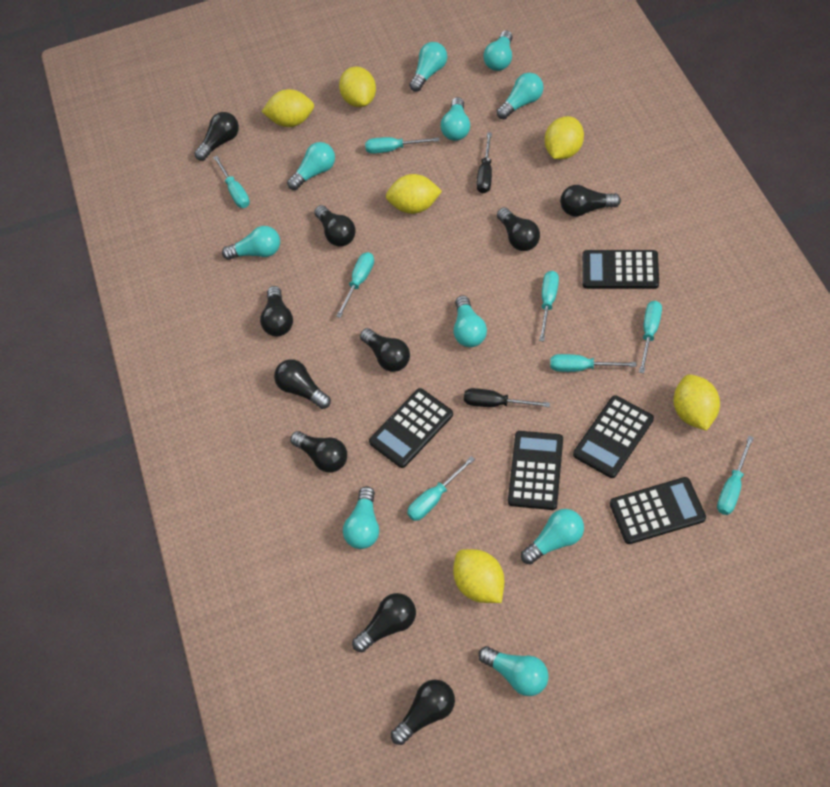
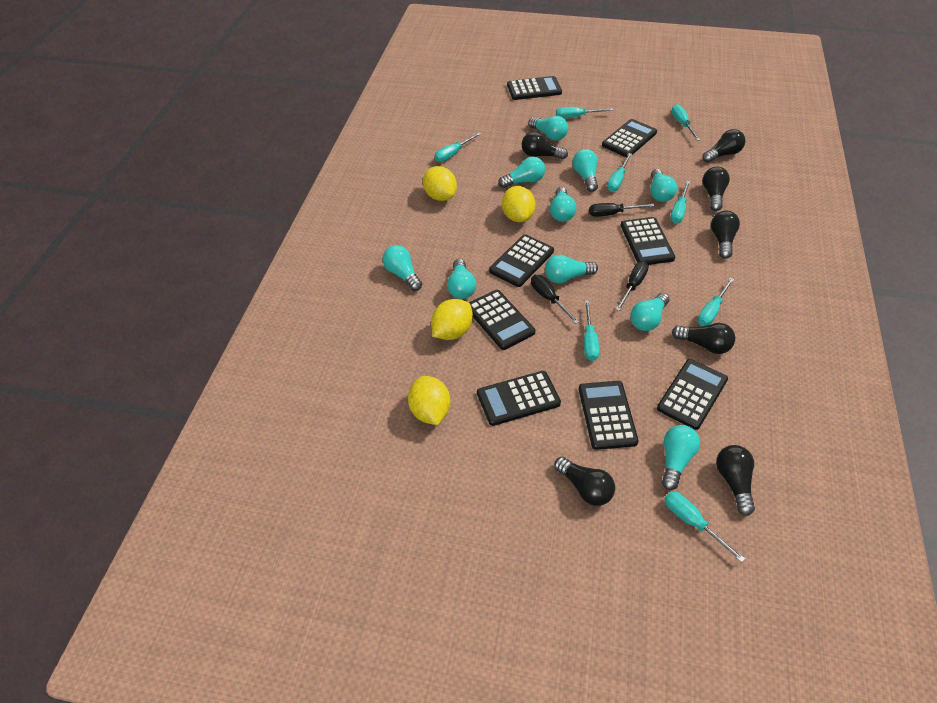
black calculator: 5 -> 8
black light bulb: 10 -> 7
black screwdriver: 2 -> 3
yellow lemon: 6 -> 4

